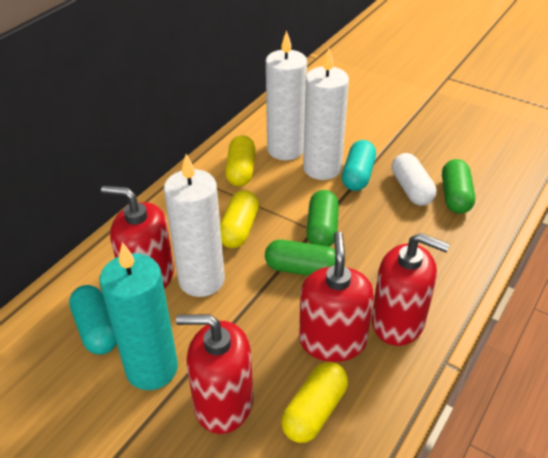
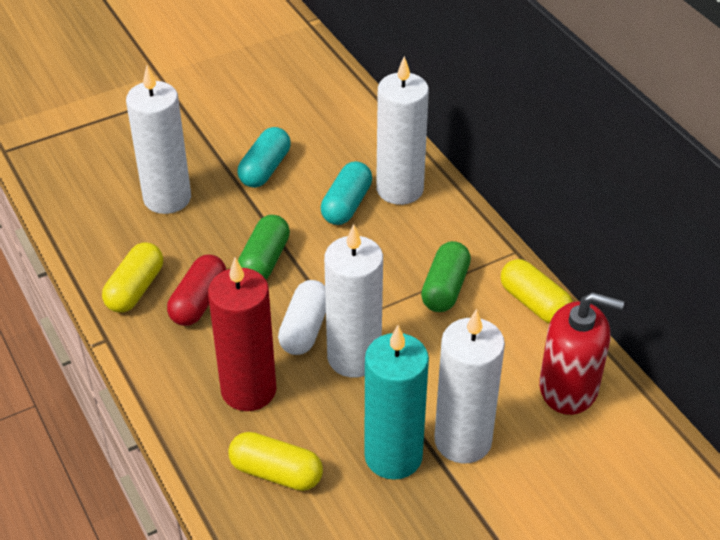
green capsule: 3 -> 2
red candle: 0 -> 1
red capsule: 0 -> 1
red soap dispenser: 4 -> 1
white candle: 3 -> 4

